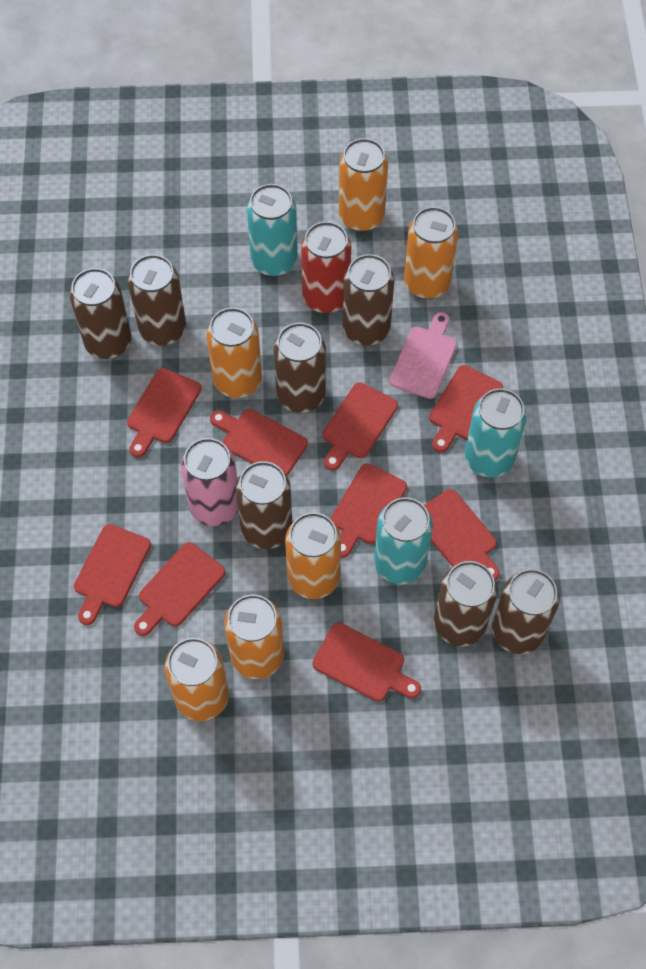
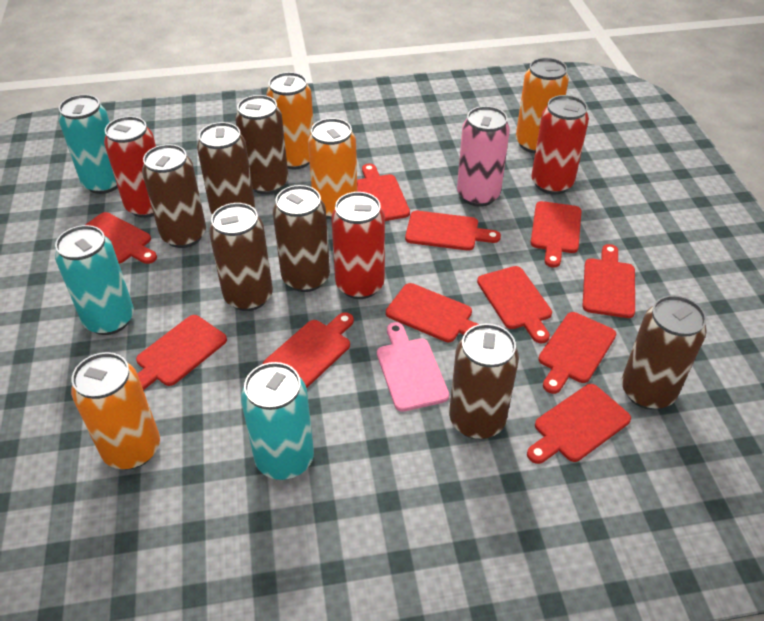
orange can: 6 -> 4
red can: 1 -> 3
red cutting board: 9 -> 11

